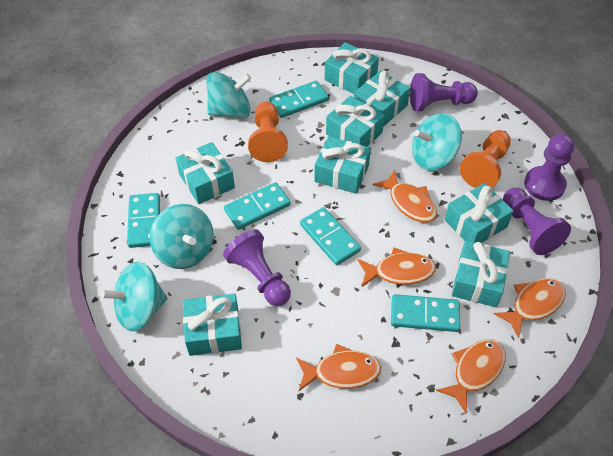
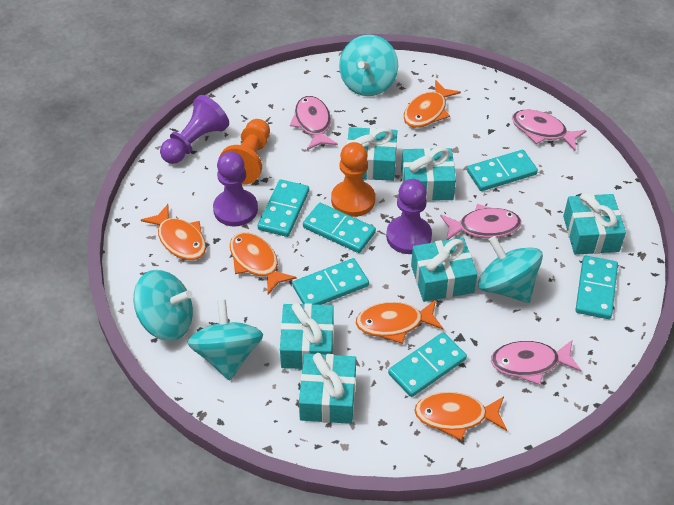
pink fish: 0 -> 4
purple pawn: 4 -> 3
turquoise domino: 5 -> 6
turquoise gift: 8 -> 6

